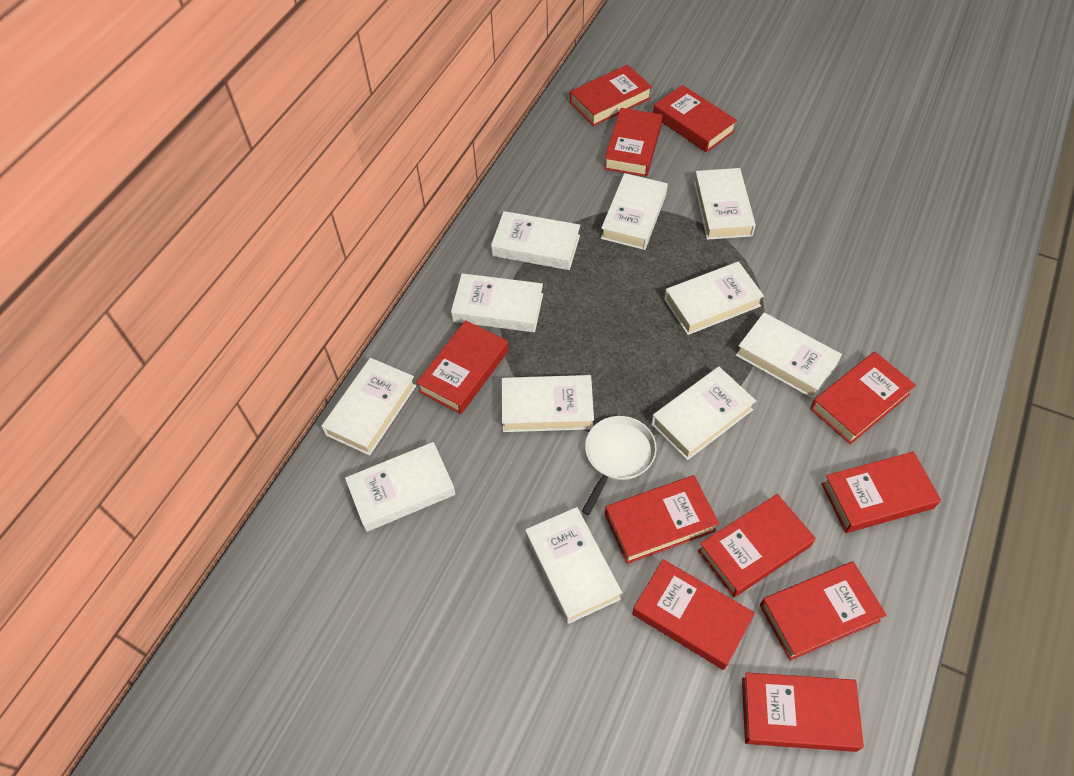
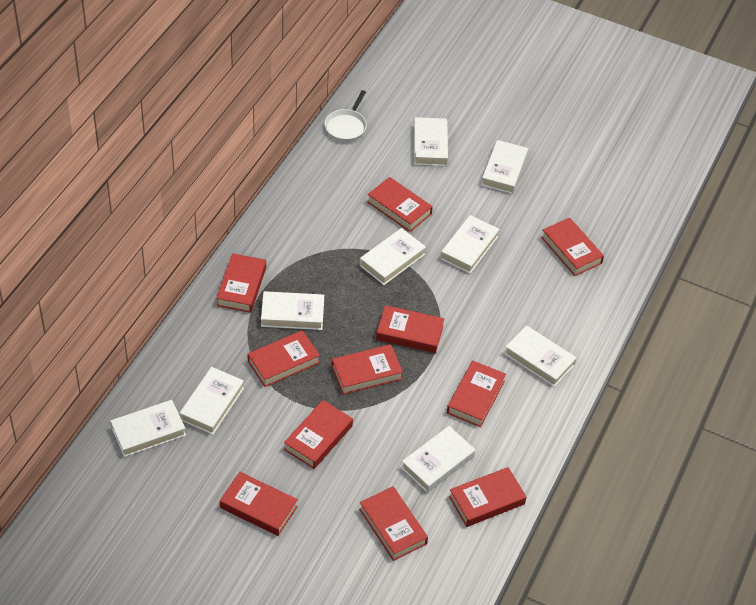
white book: 11 -> 9

